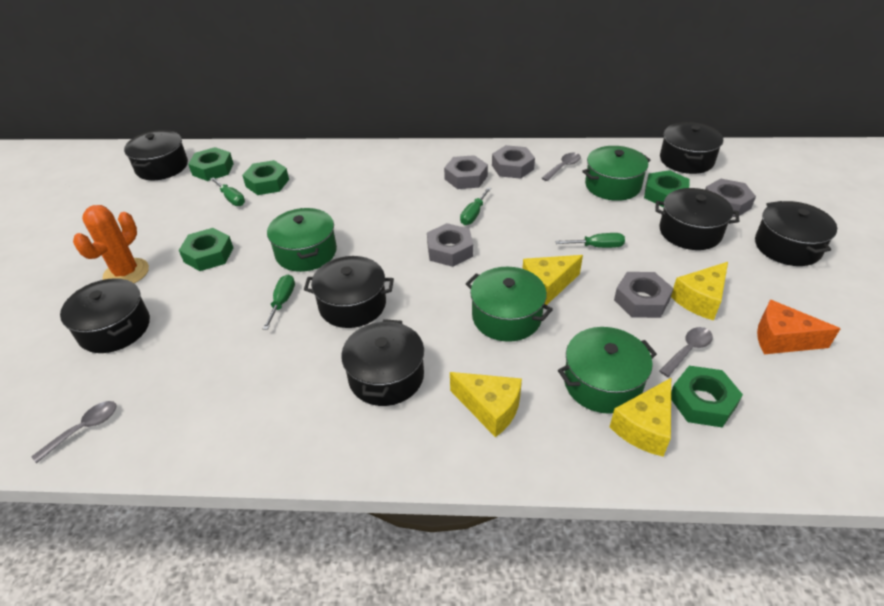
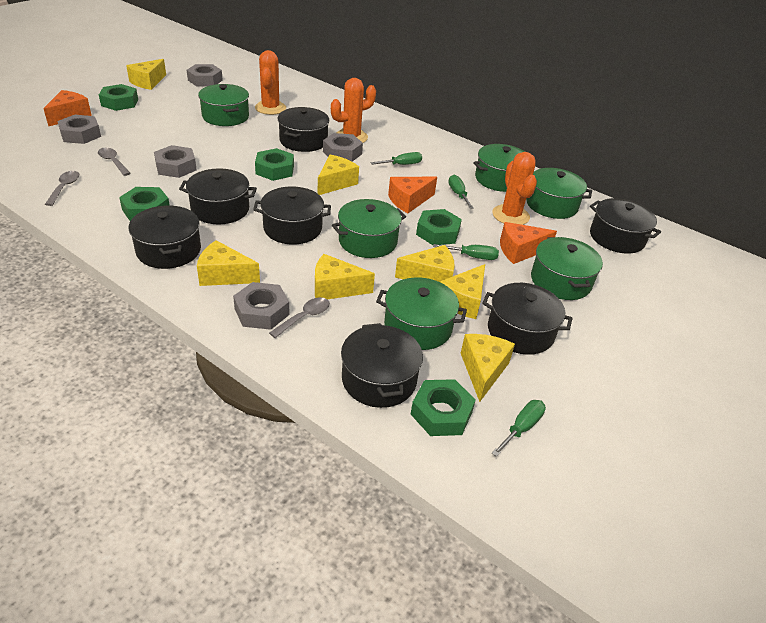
green pot: 4 -> 6
orange cactus: 1 -> 3
orange cheese: 1 -> 3
yellow cheese: 4 -> 7

